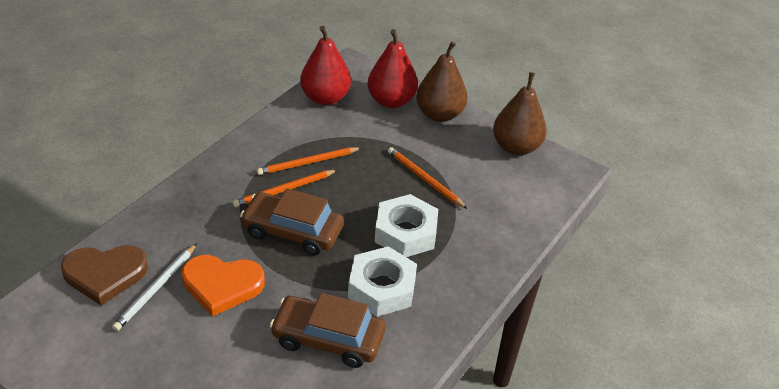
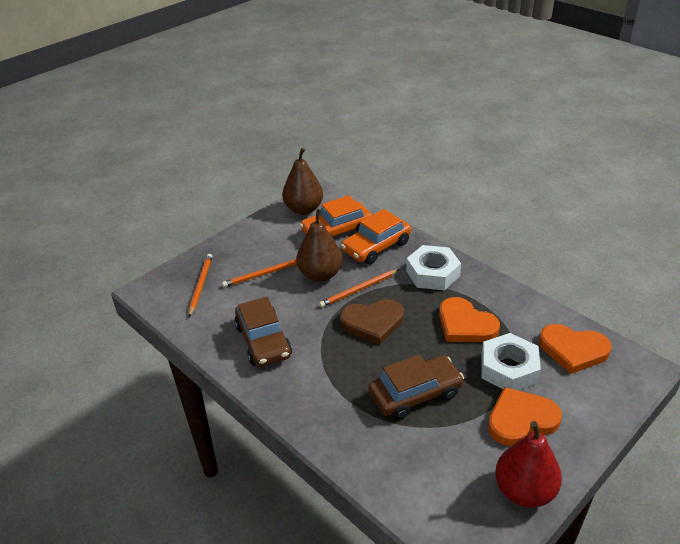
orange car: 0 -> 2
orange heart: 1 -> 3
red pear: 2 -> 1
white pencil: 1 -> 0

